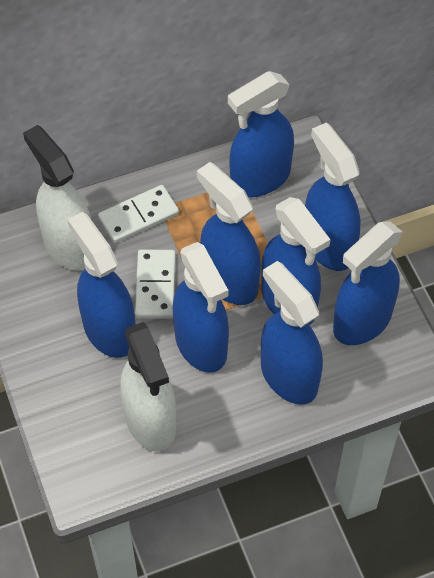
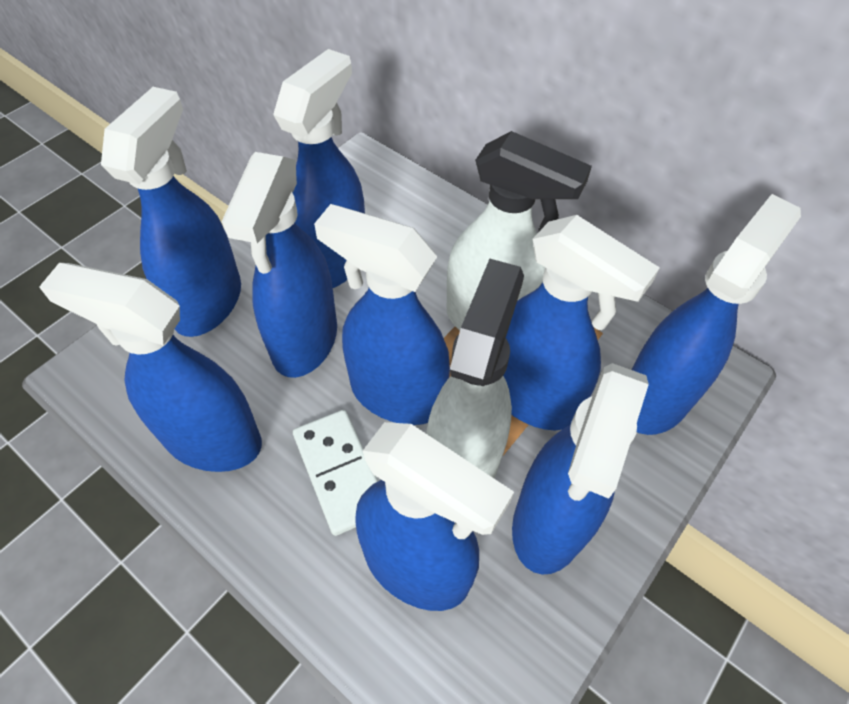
blue spray bottle: 8 -> 9
white domino: 2 -> 1

